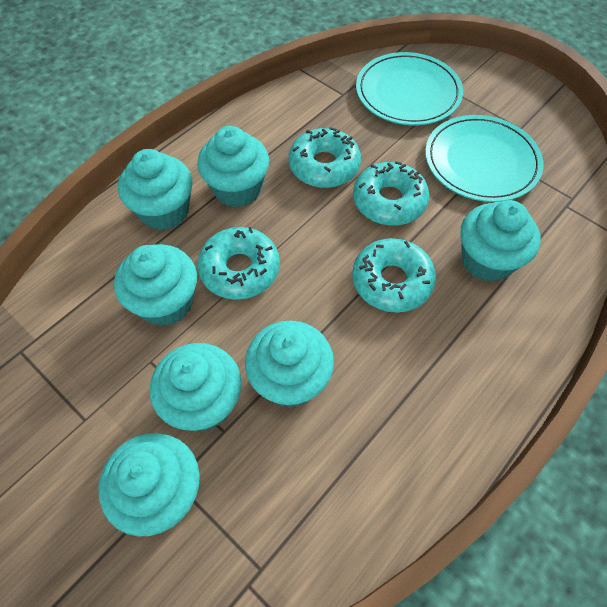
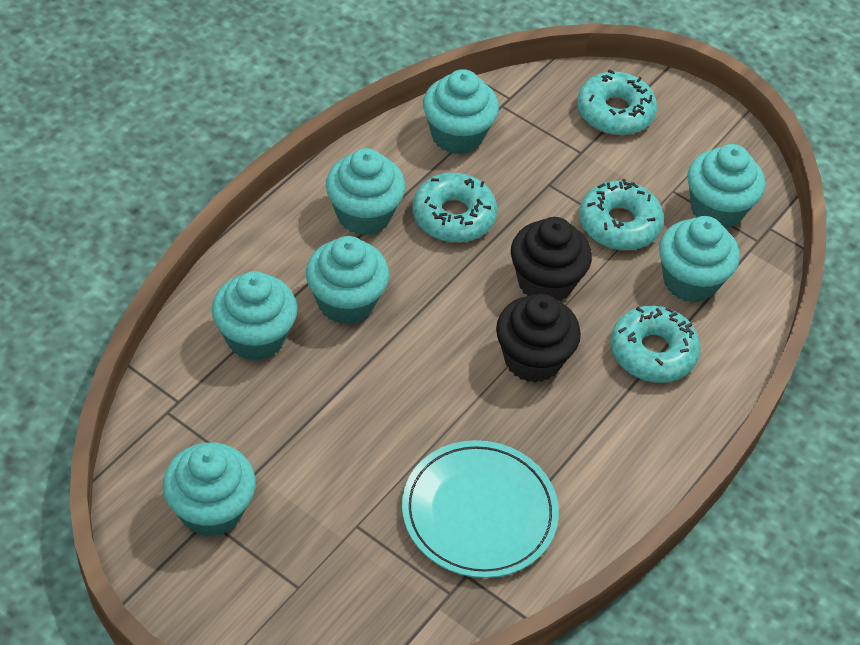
black cupcake: 0 -> 2
turquoise plate: 2 -> 1

